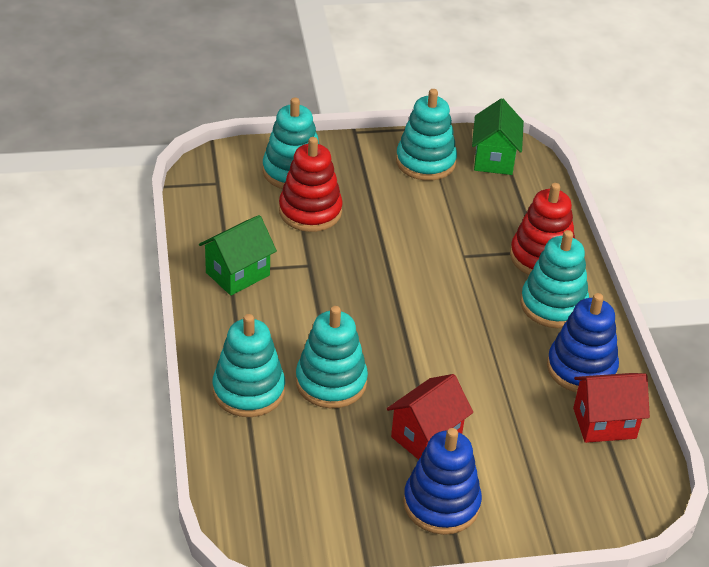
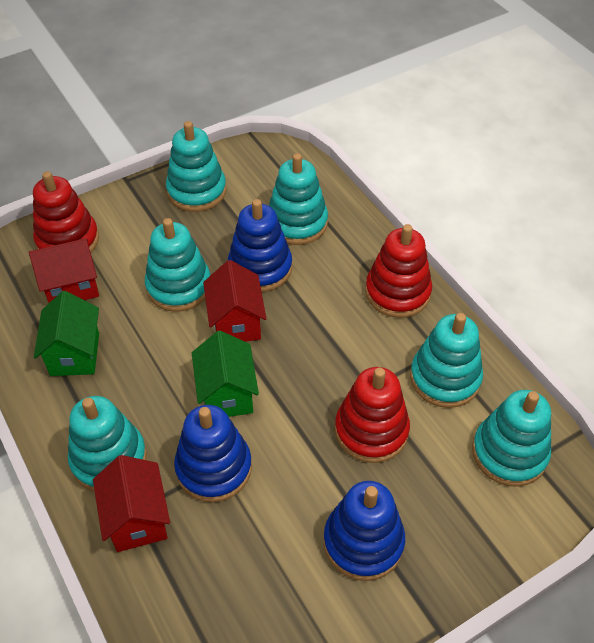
blue stacking toy: 2 -> 3
red house: 2 -> 3
red stacking toy: 2 -> 3
turquoise stacking toy: 5 -> 6

